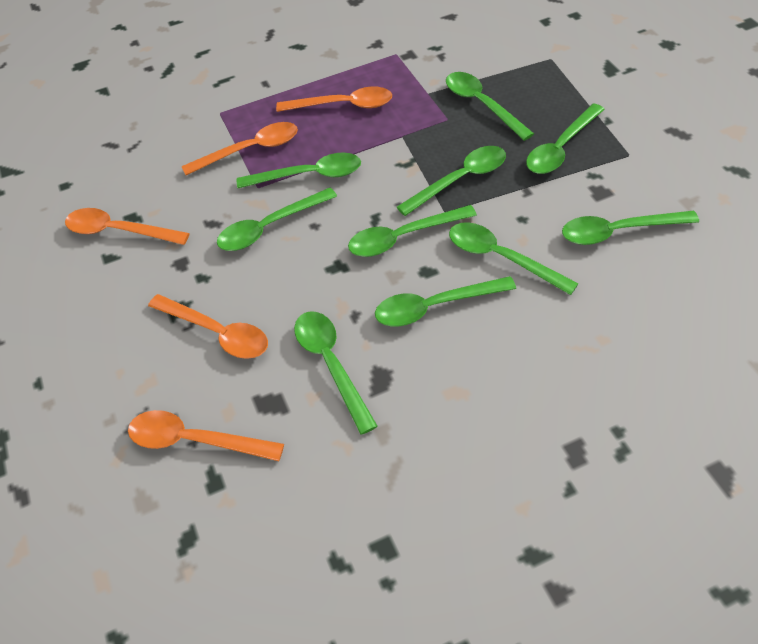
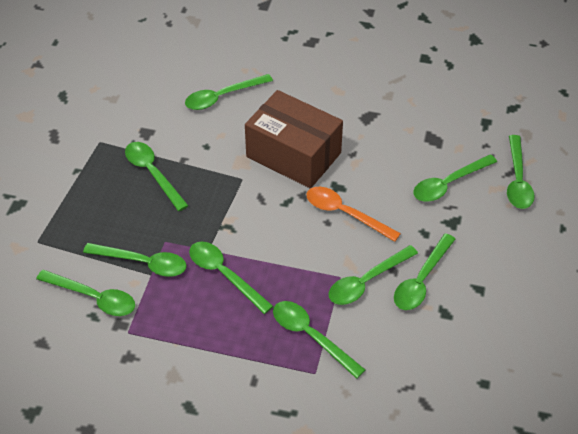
brown box: 0 -> 1
orange spoon: 5 -> 1

